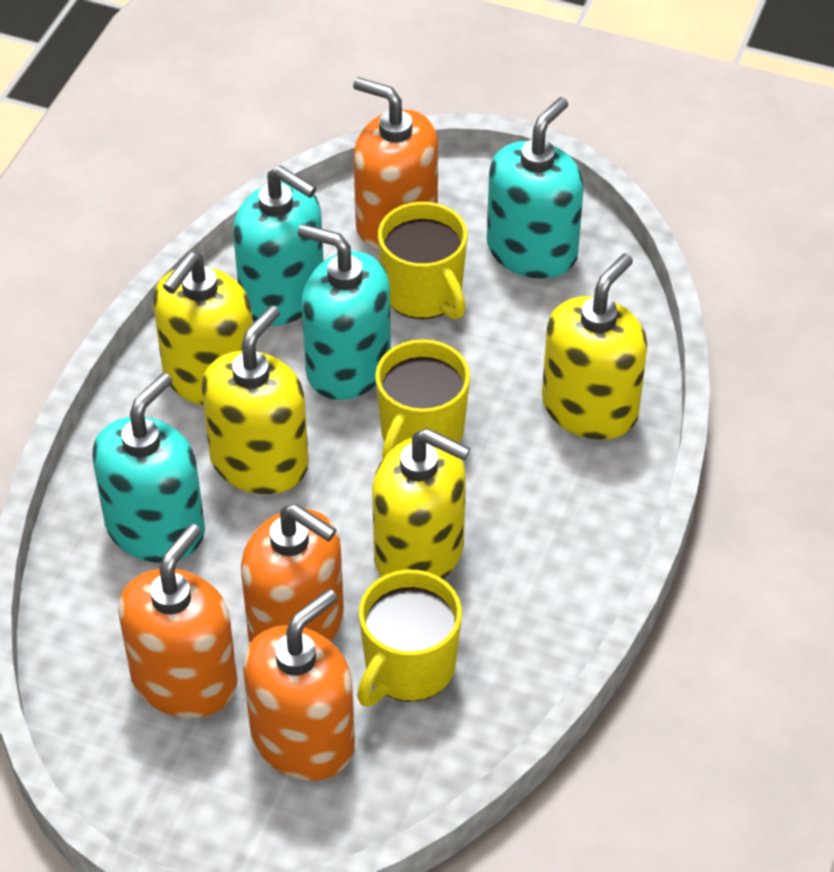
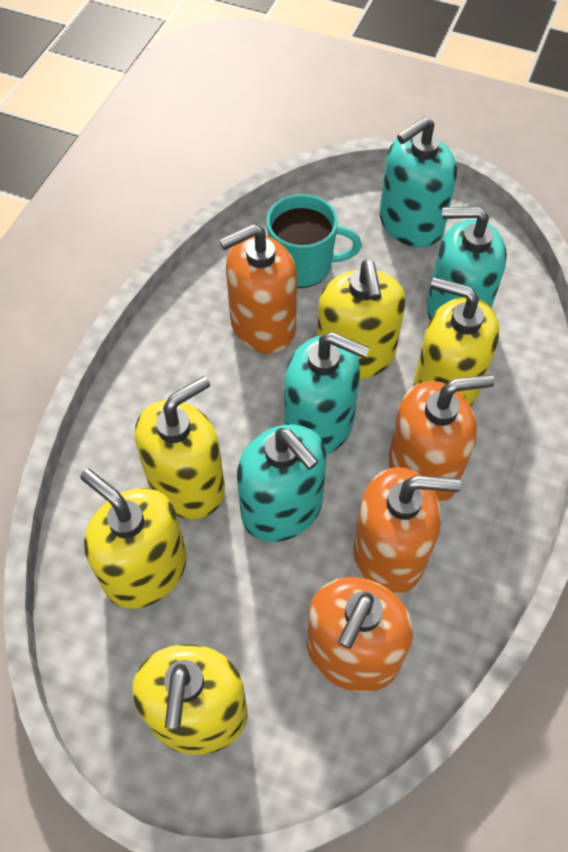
turquoise mug: 0 -> 1
yellow mug: 3 -> 0
yellow soap dispenser: 4 -> 5

